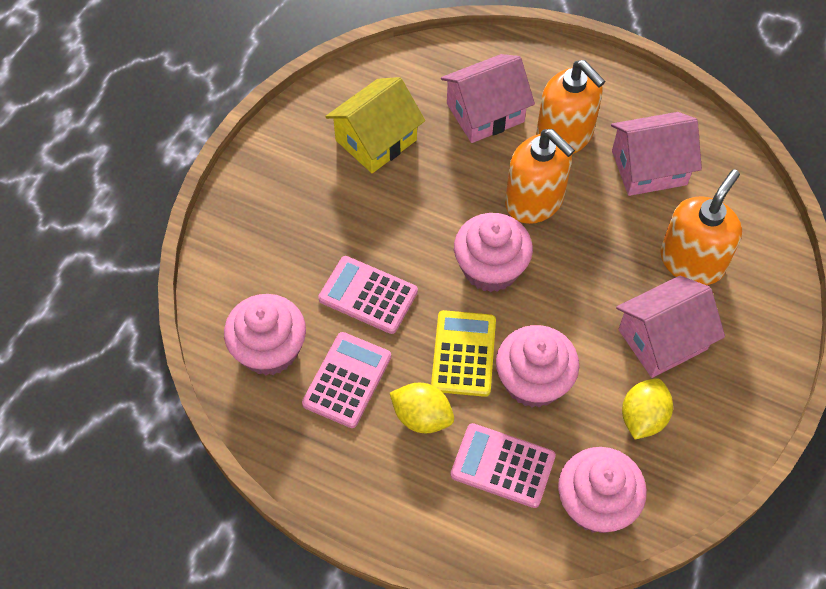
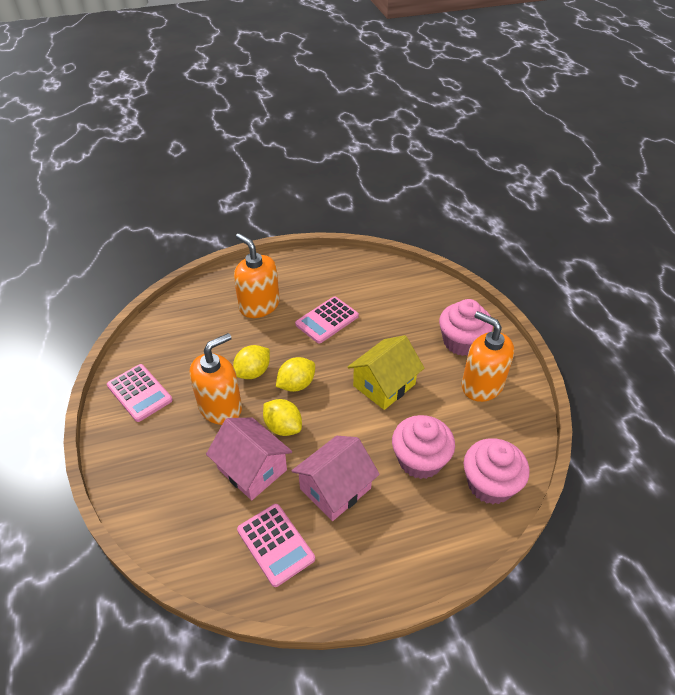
pink cupcake: 4 -> 3
pink house: 3 -> 2
yellow calculator: 1 -> 0
yellow lemon: 2 -> 3

